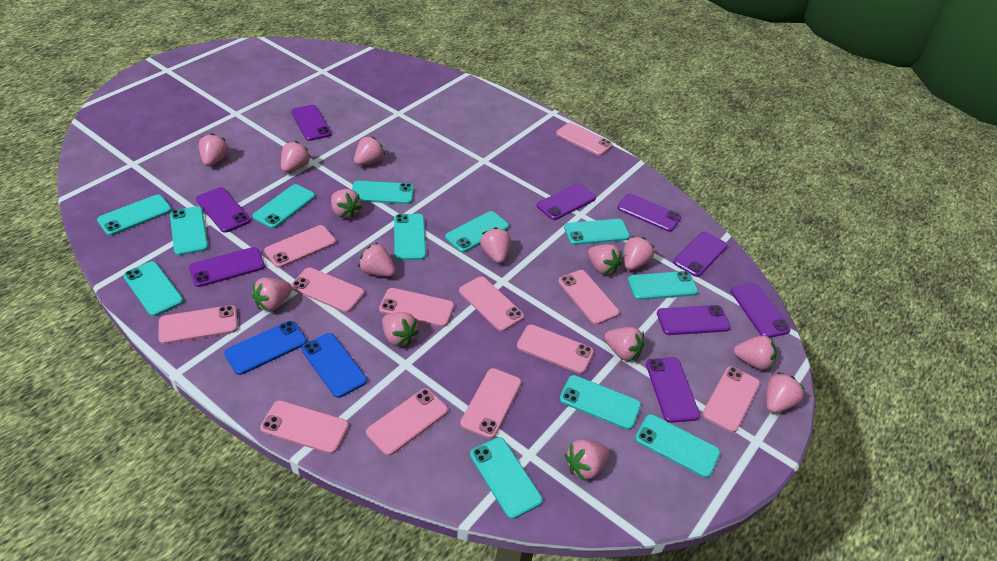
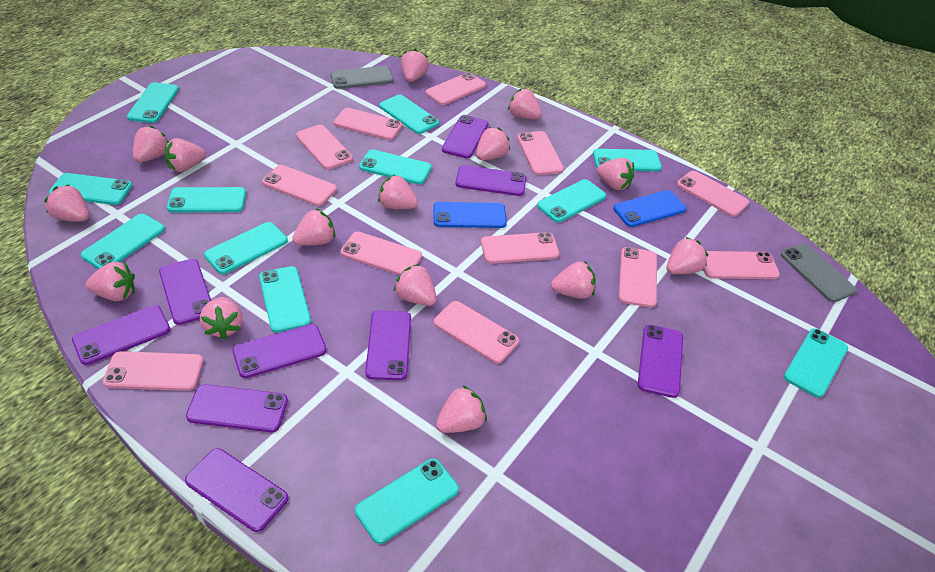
grey phone: 0 -> 2
pink strawberry: 14 -> 15

